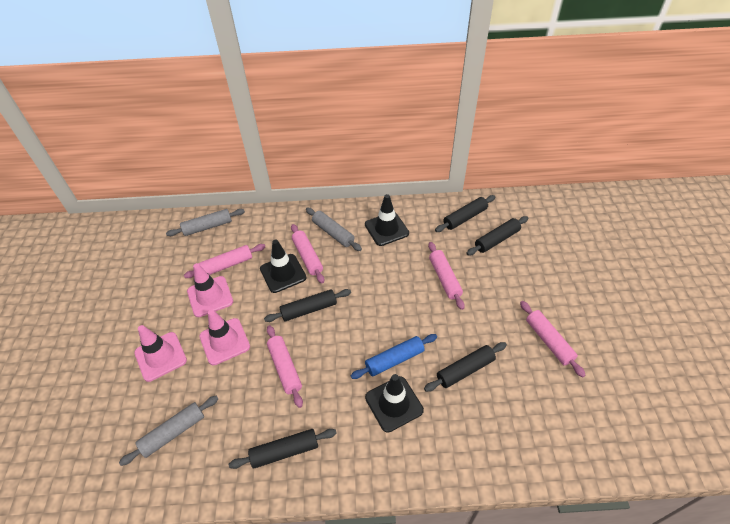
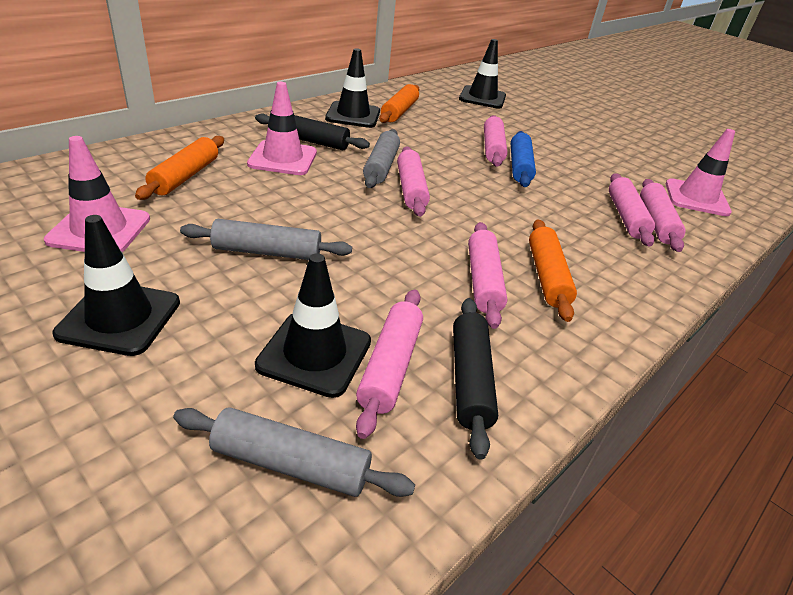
black rolling pin: 5 -> 2
black traffic cone: 3 -> 4
orange rolling pin: 0 -> 3
pink rolling pin: 5 -> 6

